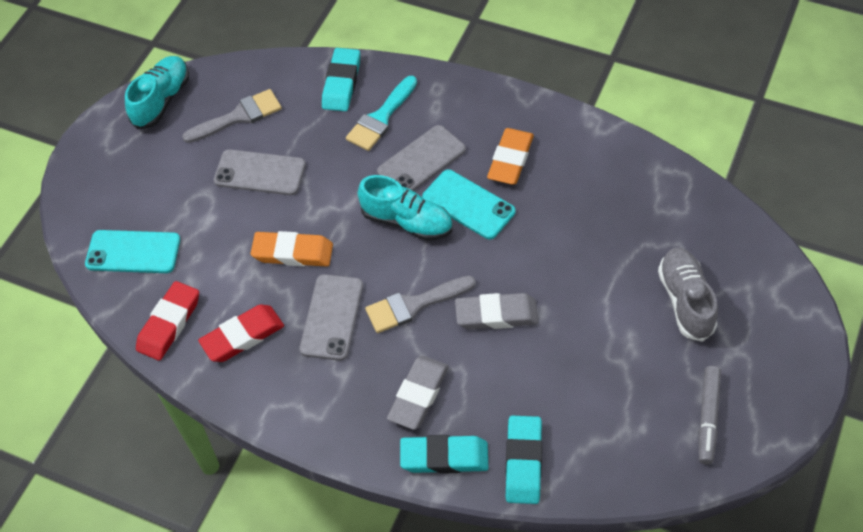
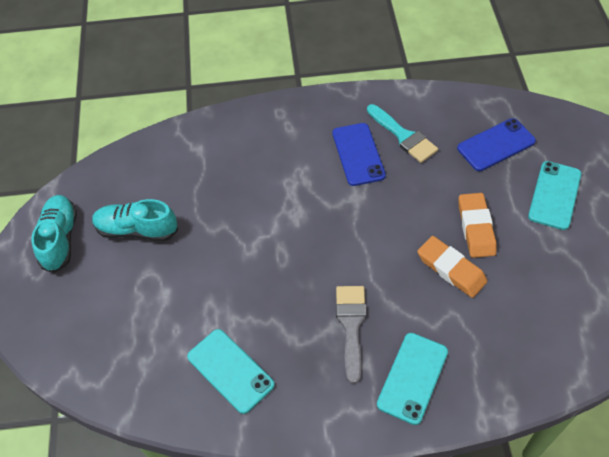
blue phone: 0 -> 2
grey brush: 2 -> 1
grey eraser: 2 -> 0
grey marker: 1 -> 0
grey phone: 3 -> 0
grey shoe: 1 -> 0
red eraser: 2 -> 0
turquoise eraser: 3 -> 0
turquoise phone: 2 -> 3

